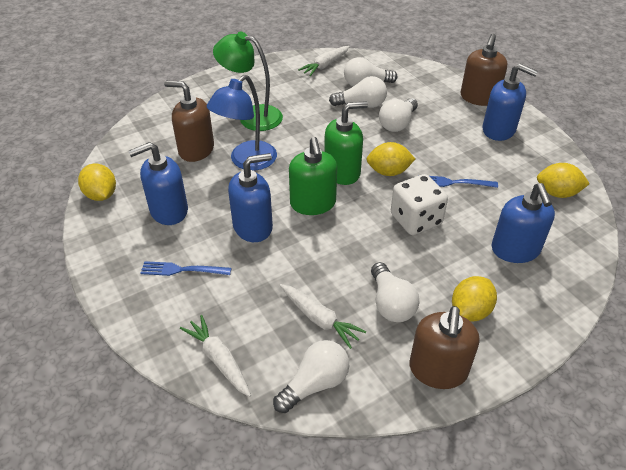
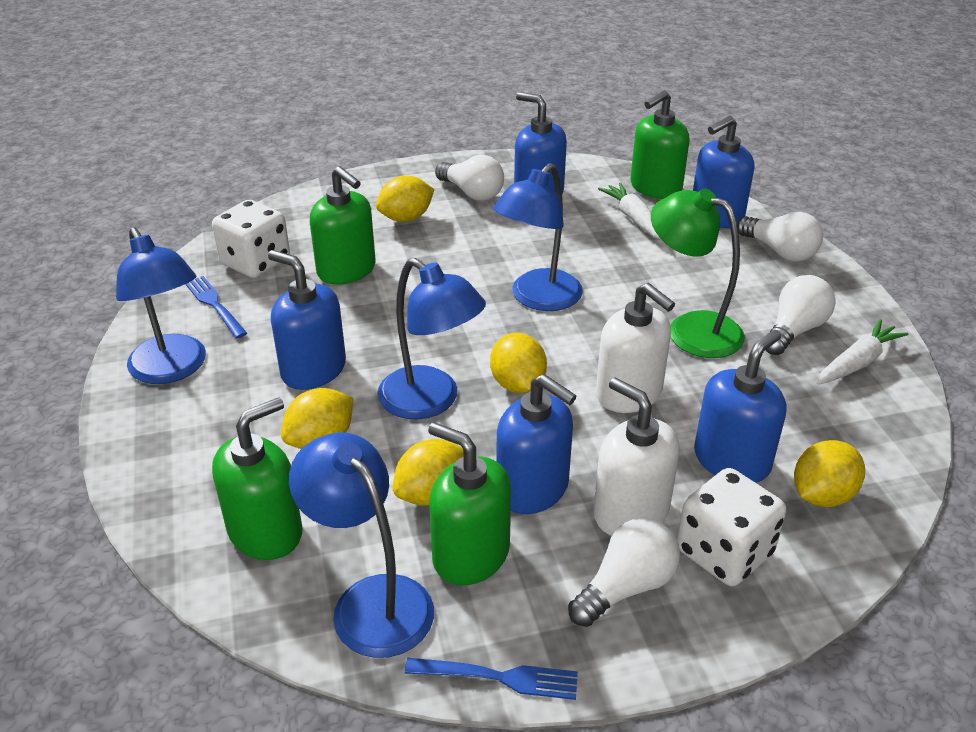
blue lamp: 1 -> 4
blue soap dispenser: 4 -> 5
brown soap dispenser: 3 -> 0
green soap dispenser: 2 -> 4
white carrot: 3 -> 2
white dice: 1 -> 2
white light bulb: 5 -> 4
white soap dispenser: 0 -> 2
yellow lemon: 4 -> 5

